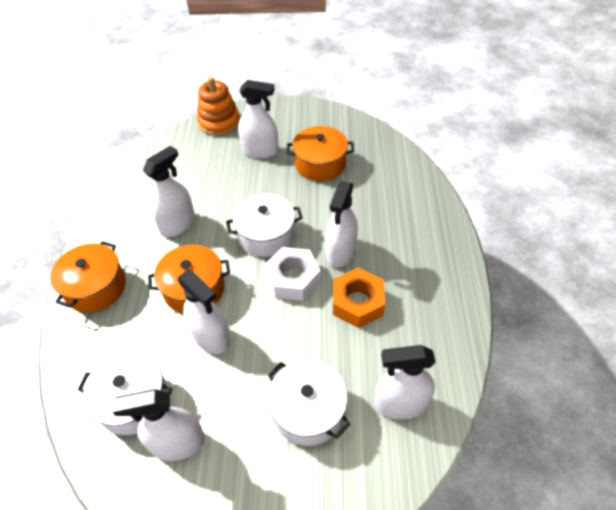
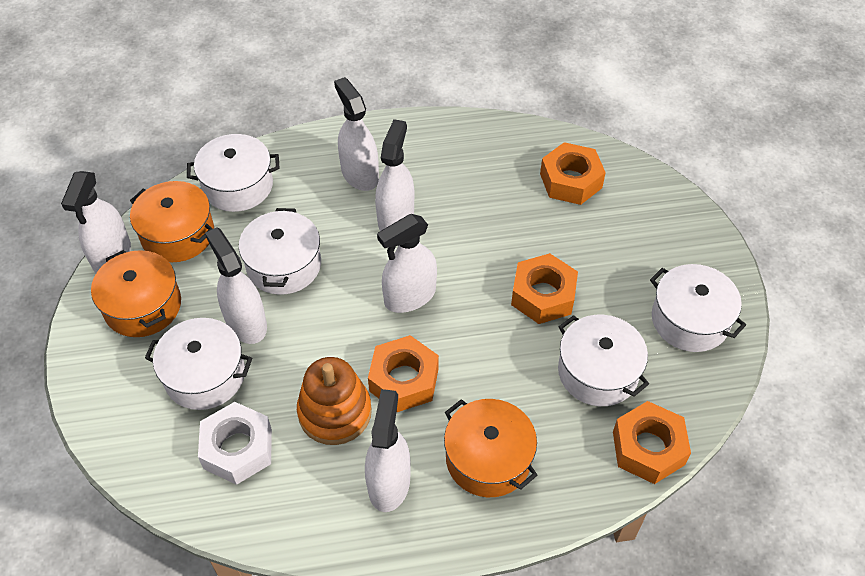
orange nut: 1 -> 4
white pot: 3 -> 5

